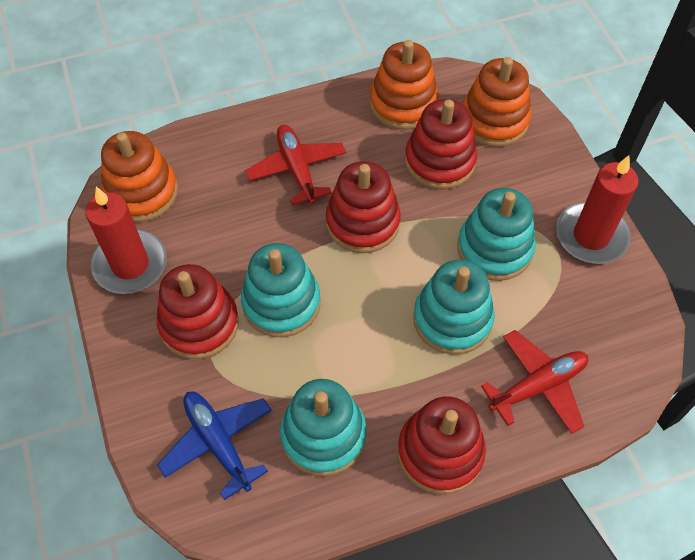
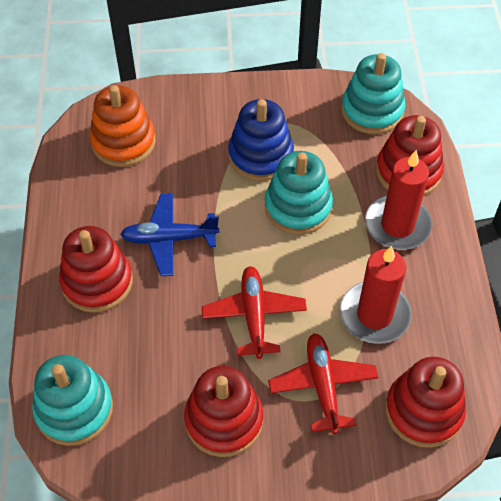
blue stacking toy: 0 -> 1
orange stacking toy: 3 -> 1
turquoise stacking toy: 4 -> 3

